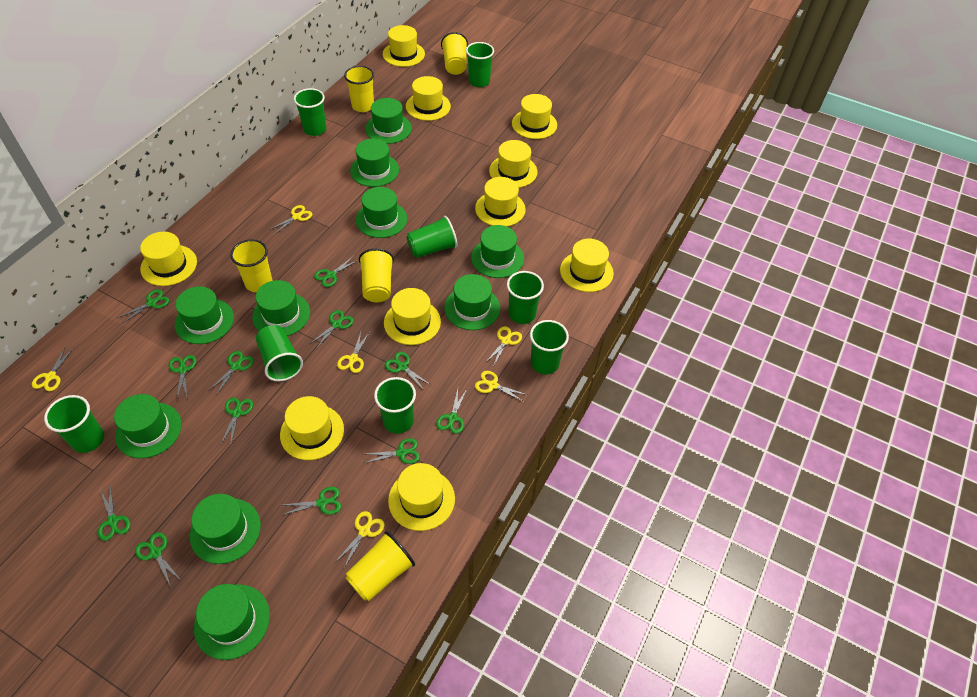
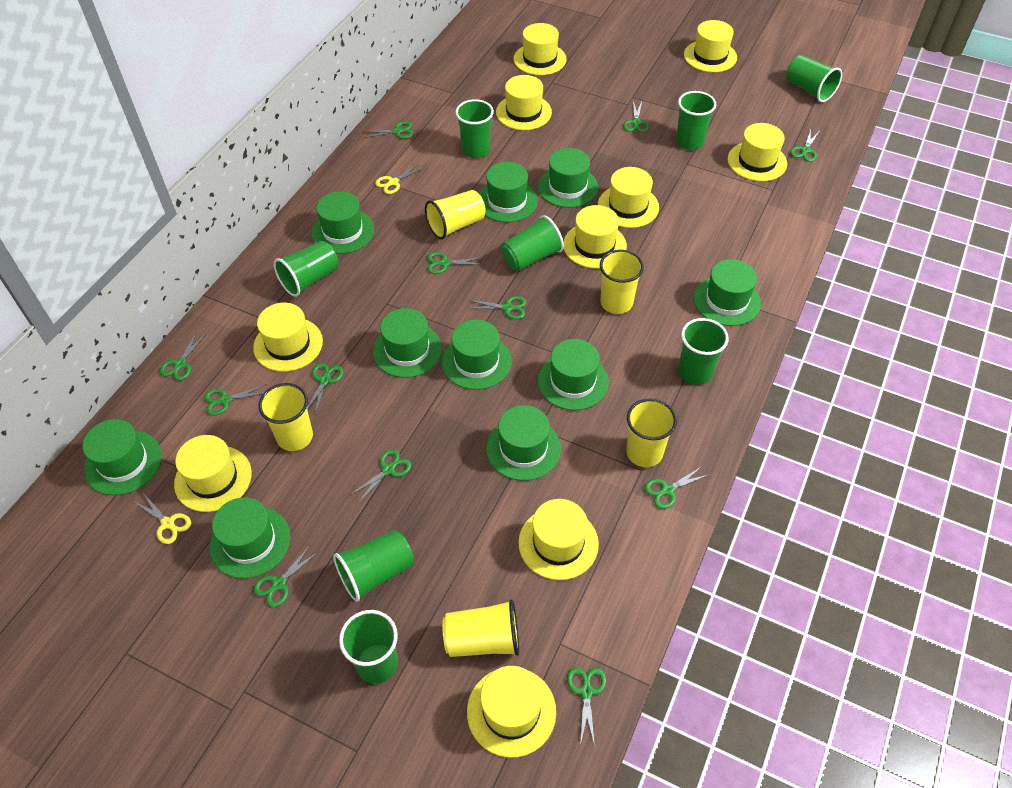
yellow scissors: 6 -> 2

